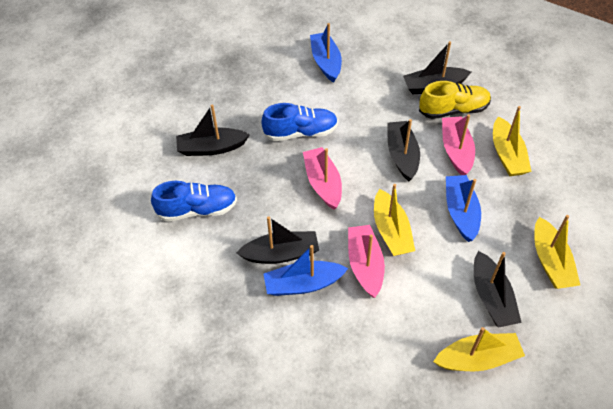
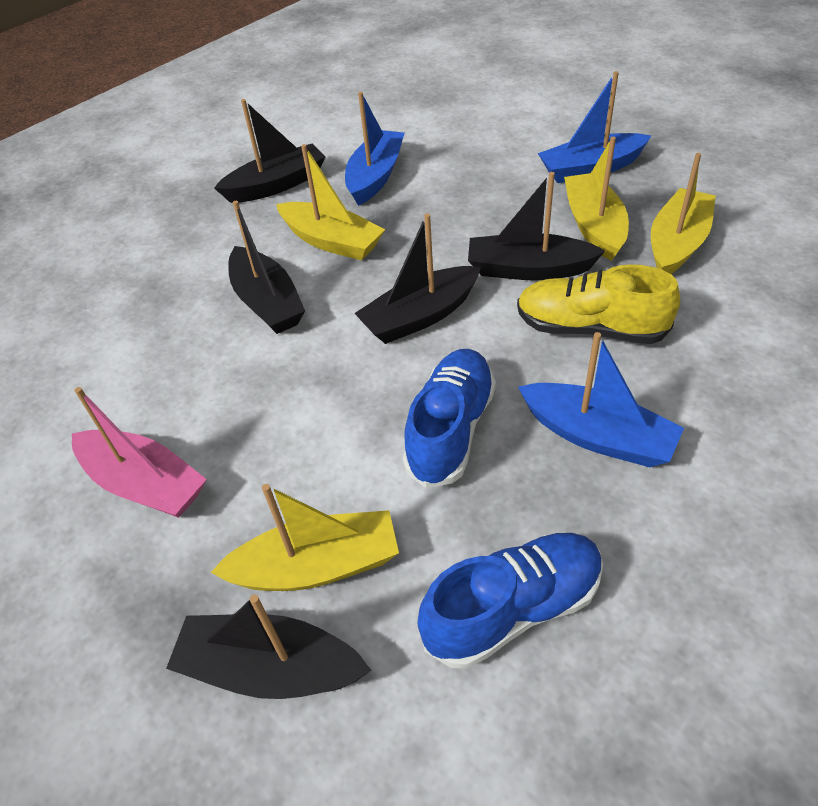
pink boat: 3 -> 1

